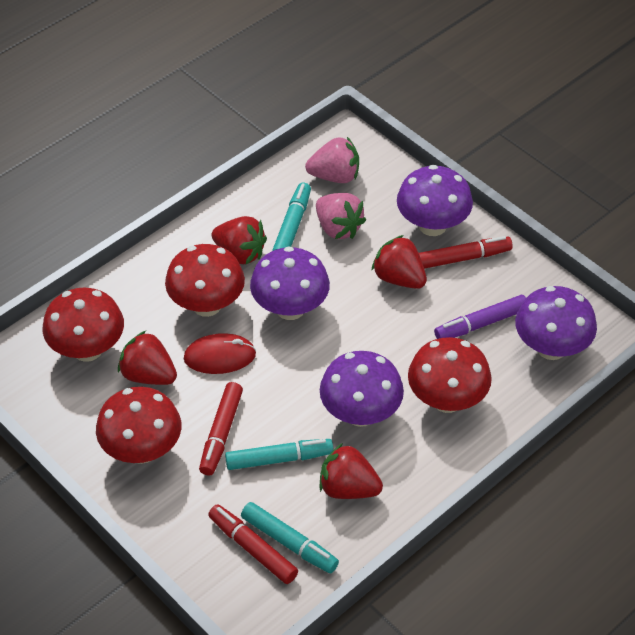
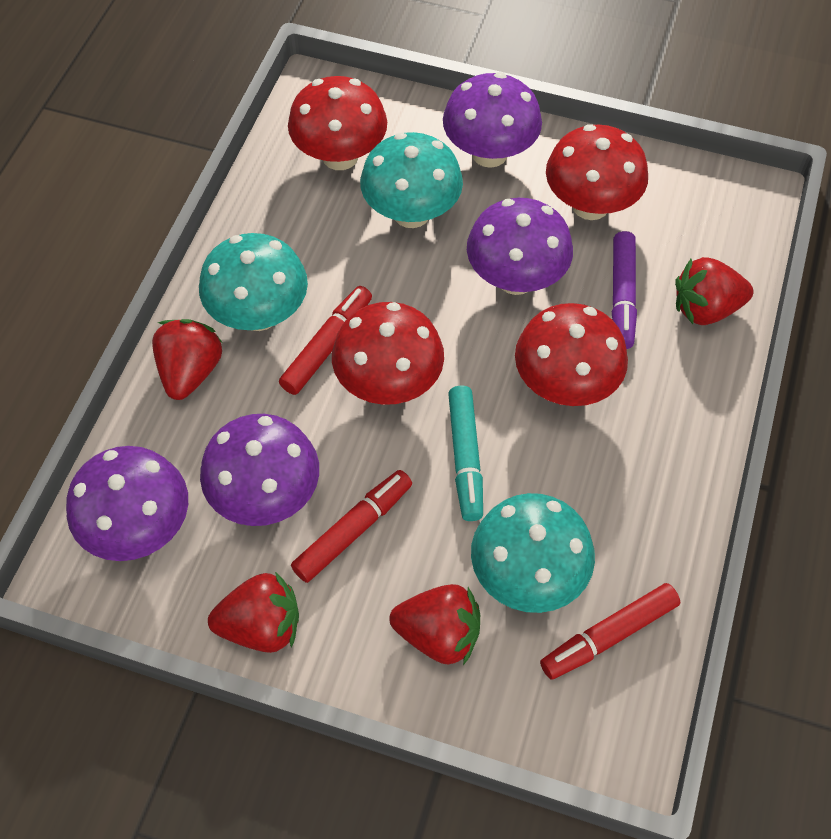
pink strawberry: 2 -> 0
red mouse: 1 -> 0
turquoise marker: 3 -> 1
turquoise mushroom: 0 -> 3

